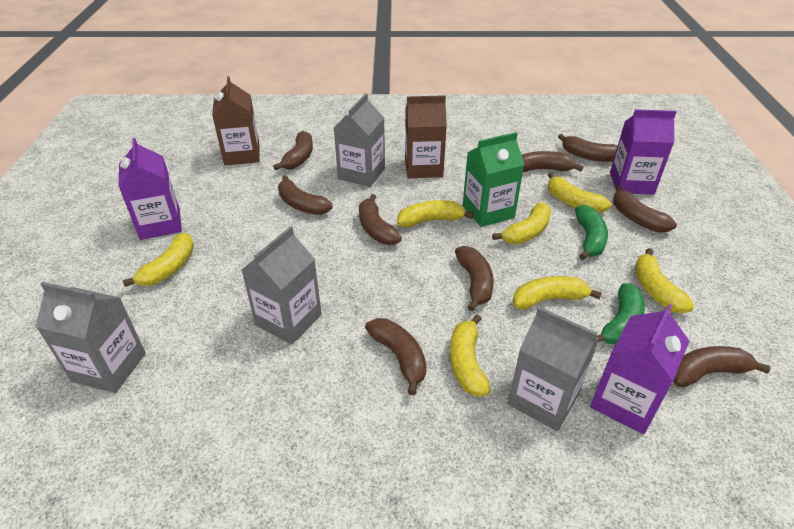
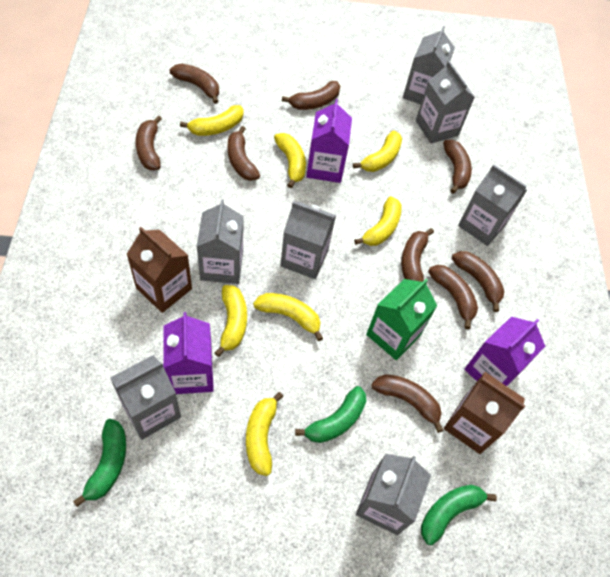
green banana: 2 -> 3
grey carton: 4 -> 7

